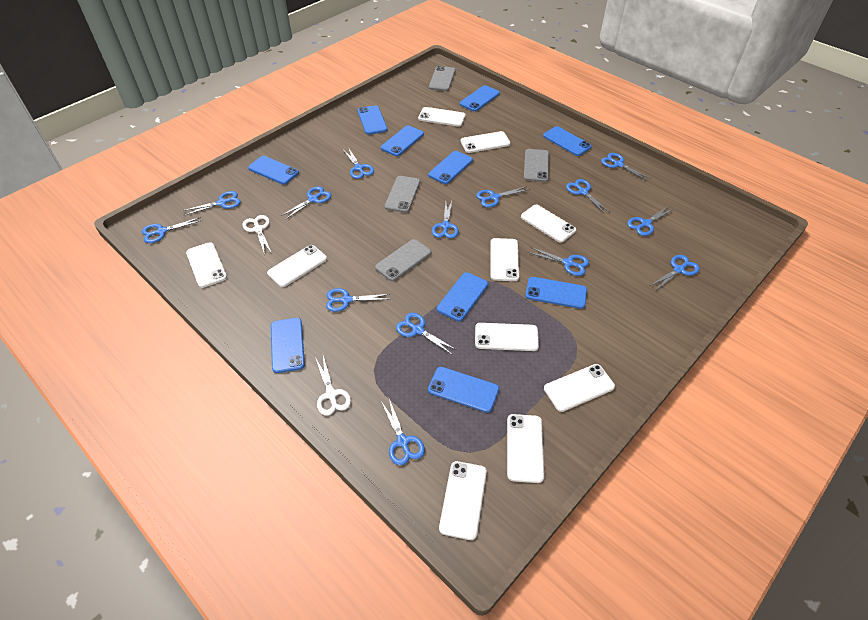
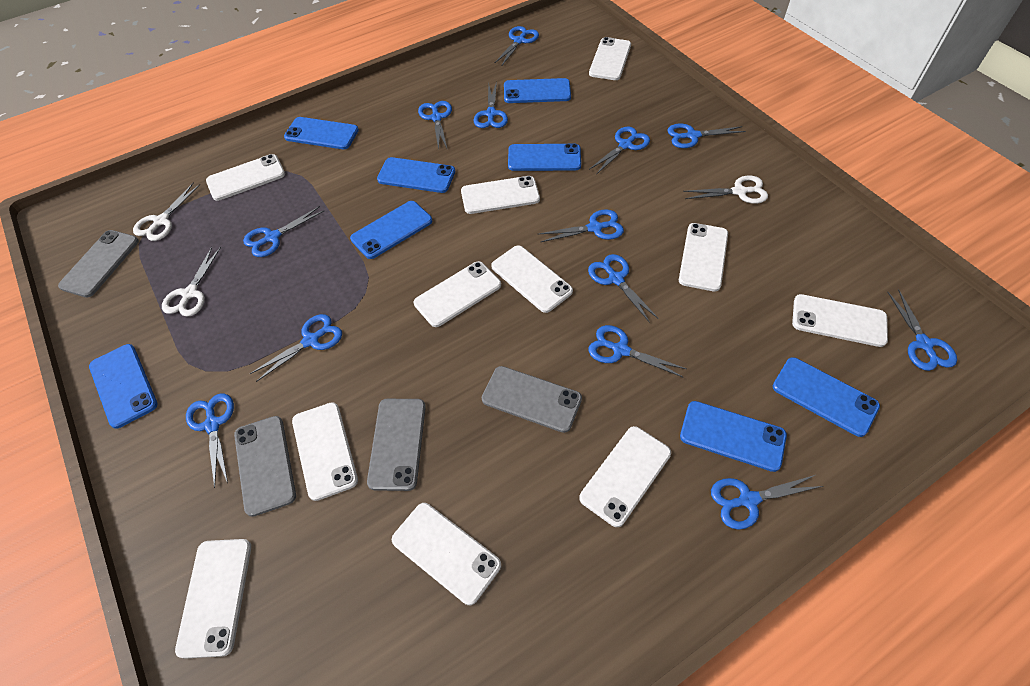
blue phone: 10 -> 8
blue scissors: 14 -> 13
white phone: 10 -> 11
white scissors: 2 -> 3

